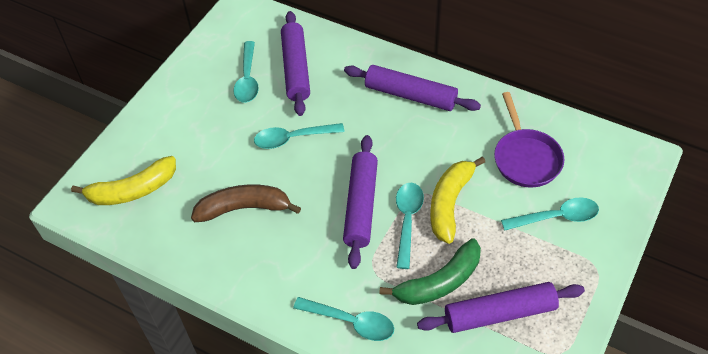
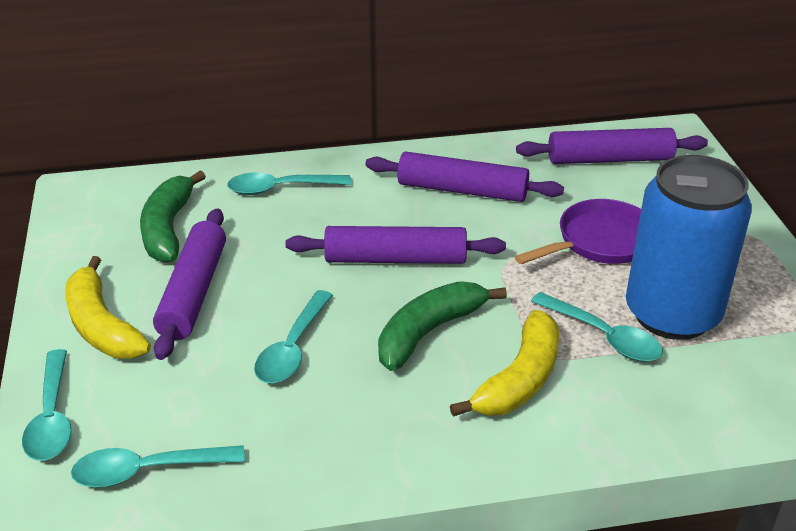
blue can: 0 -> 1
brown banana: 1 -> 0
green banana: 1 -> 2

